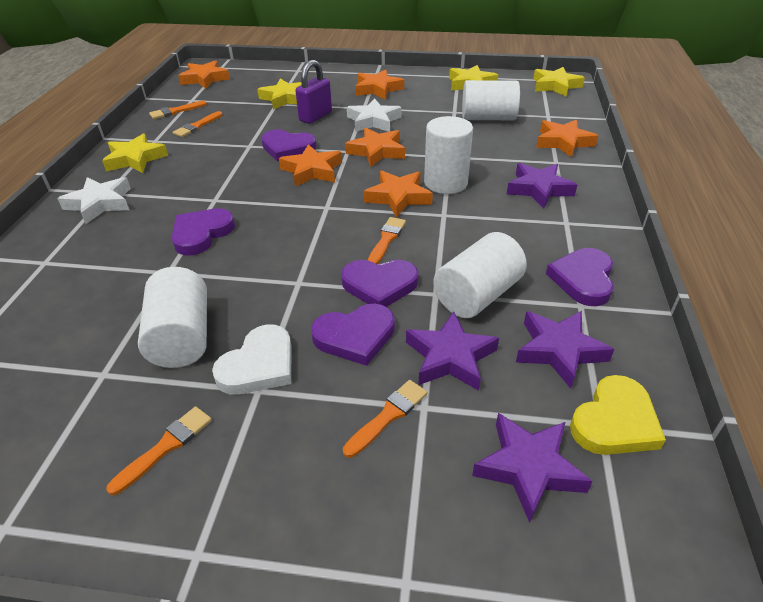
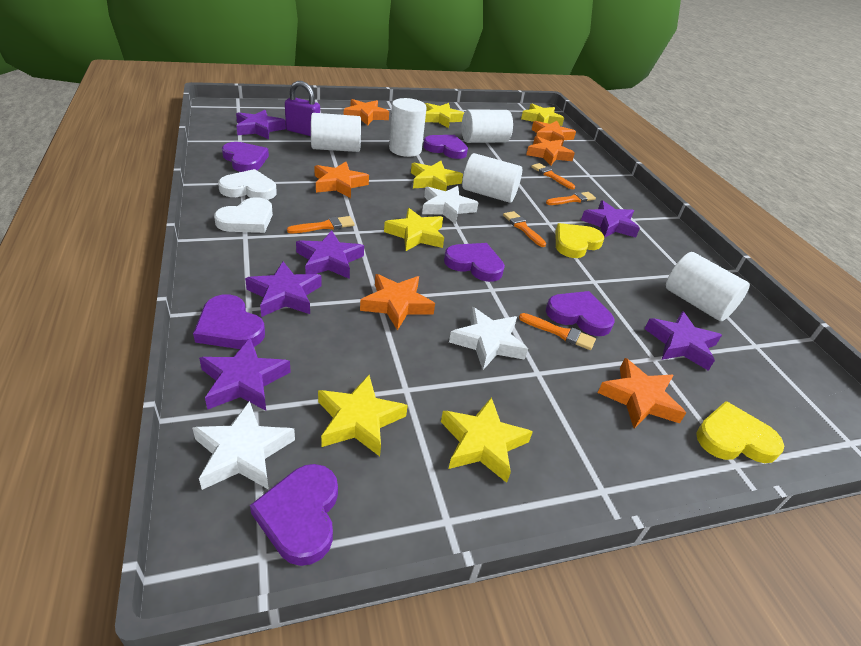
purple heart: 5 -> 6
purple star: 4 -> 6
white cylinder: 4 -> 5
white heart: 1 -> 2
white star: 2 -> 3
yellow heart: 1 -> 2
yellow star: 4 -> 6

